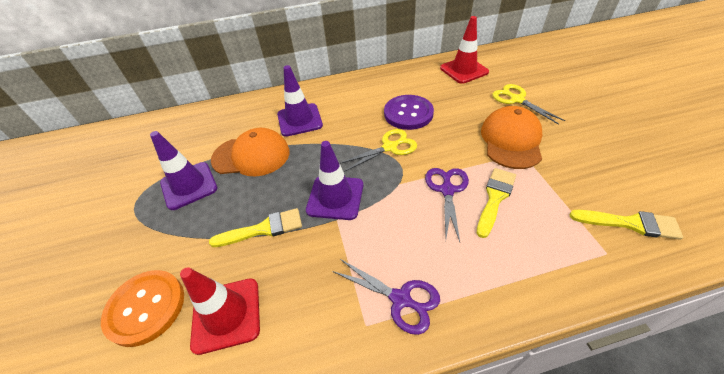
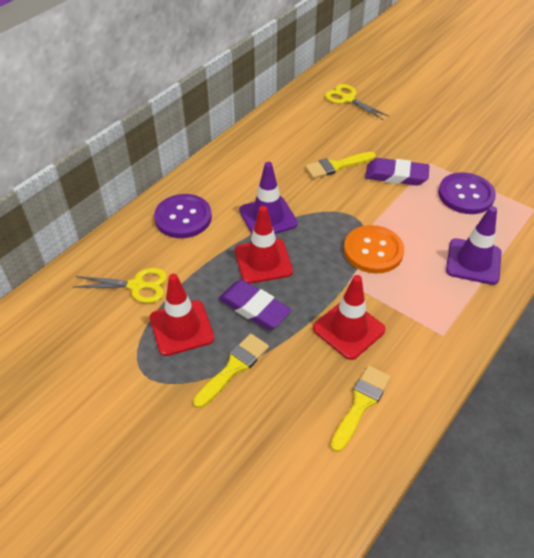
orange cap: 2 -> 0
purple button: 1 -> 2
purple eraser: 0 -> 2
purple scissors: 2 -> 0
purple traffic cone: 3 -> 2
red traffic cone: 2 -> 3

